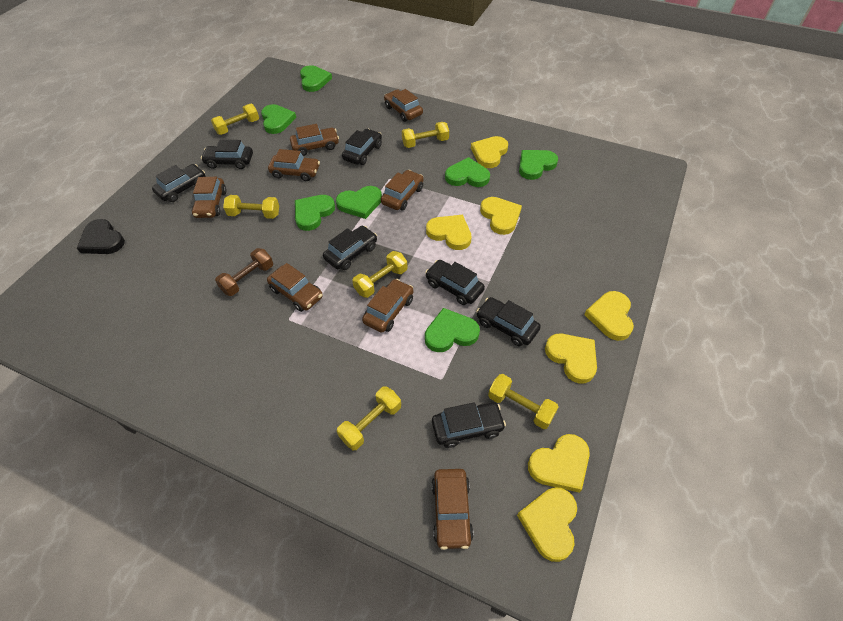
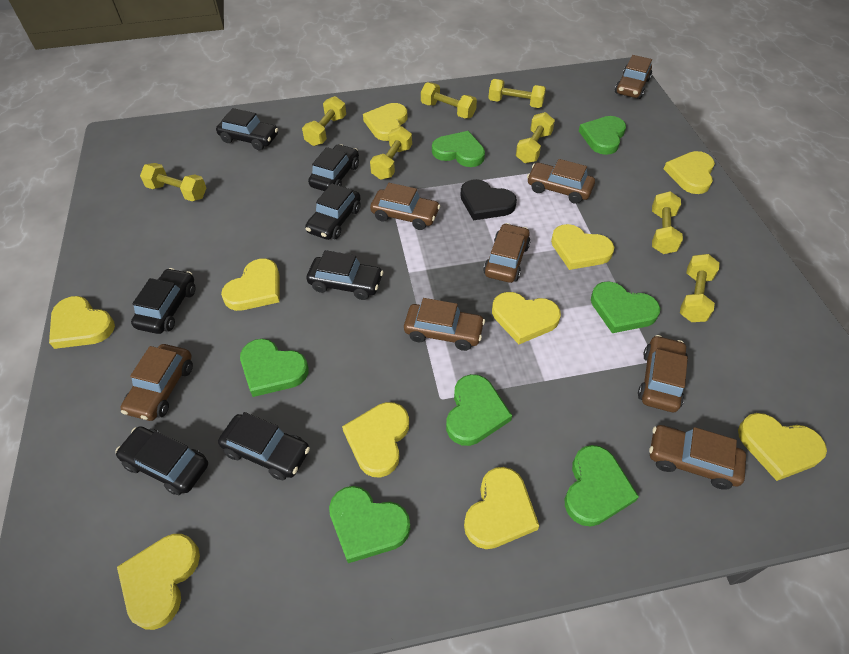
brown dumbbell: 1 -> 0
yellow dumbbell: 6 -> 8
yellow heart: 7 -> 10

